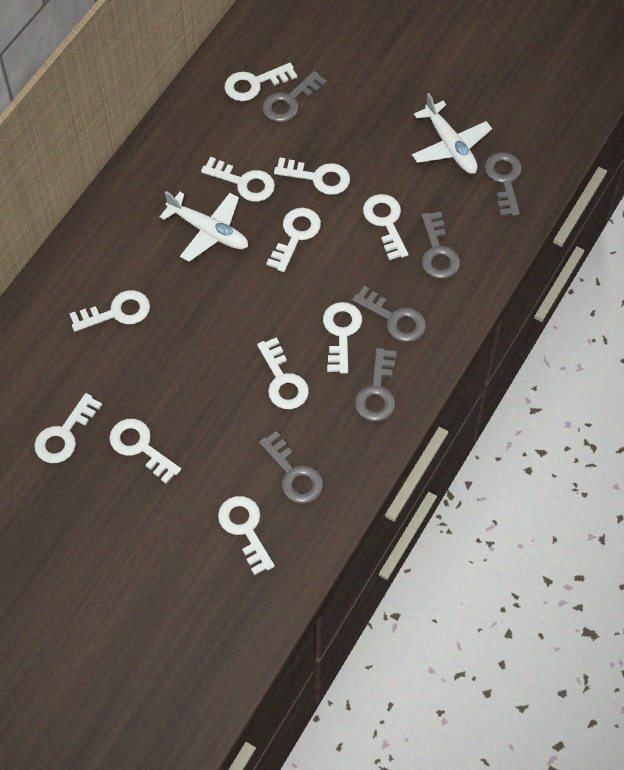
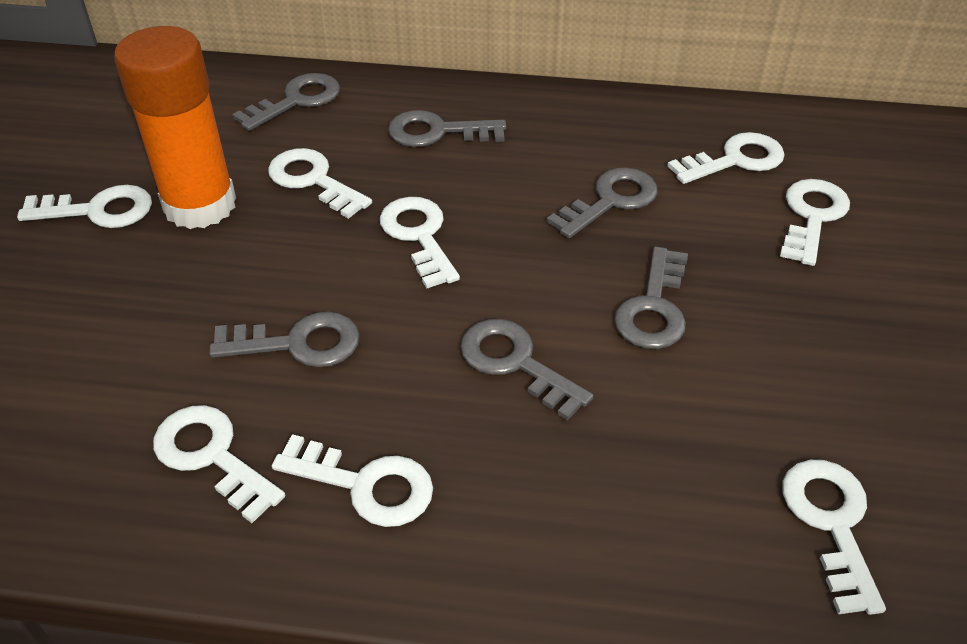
orange glue stick: 0 -> 1
white key: 11 -> 8
white plane: 2 -> 0

